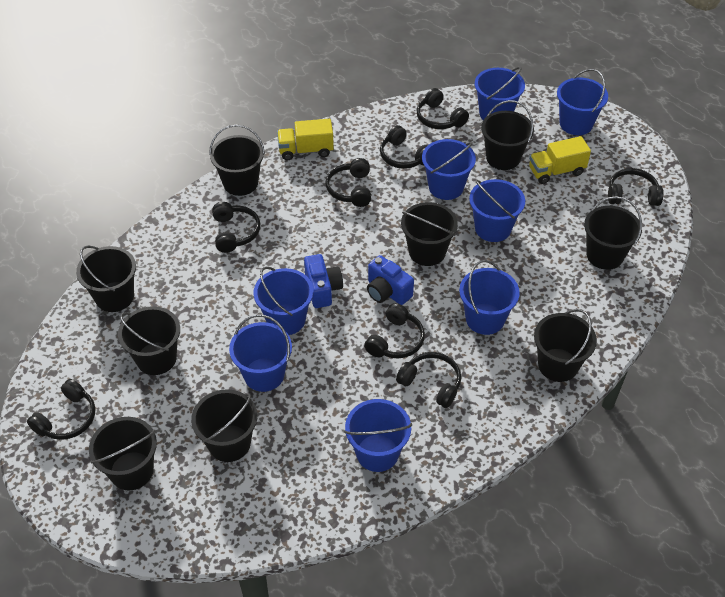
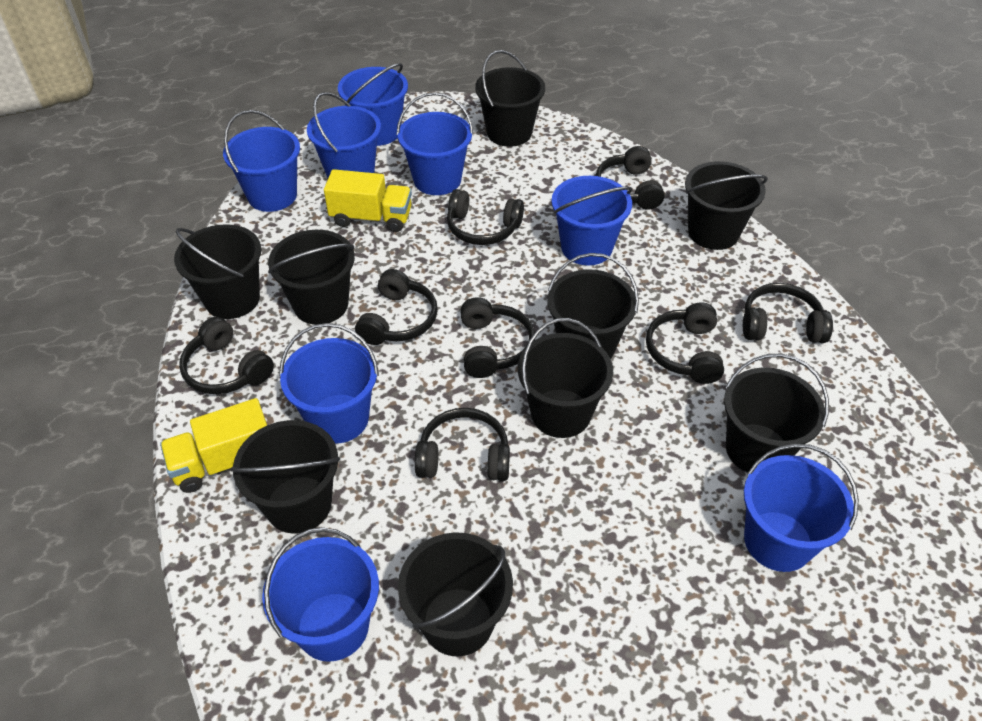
blue camera: 2 -> 0

